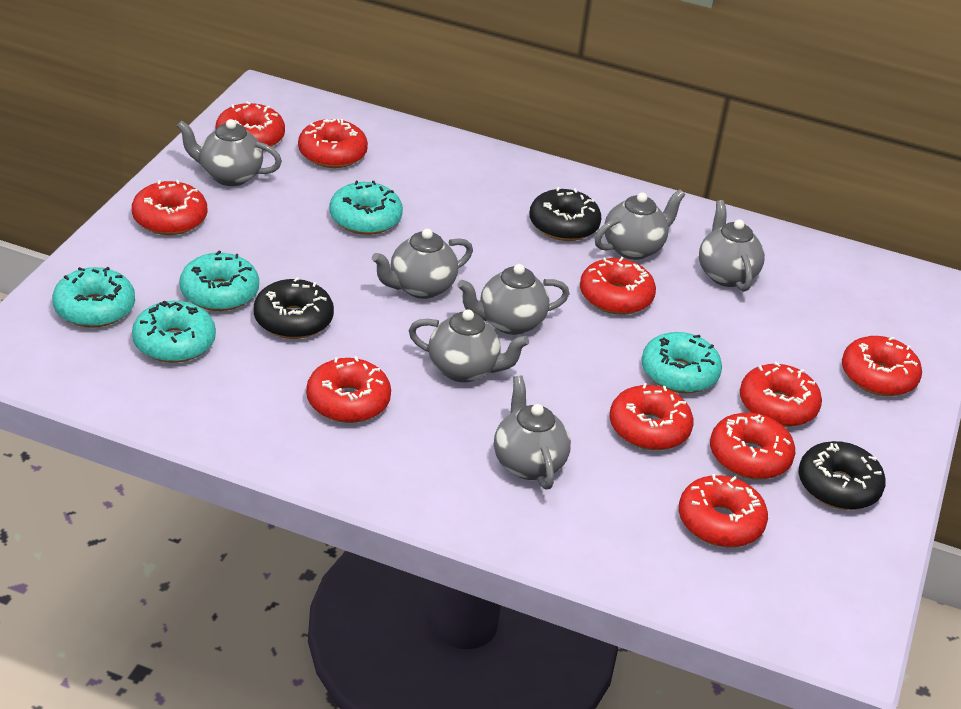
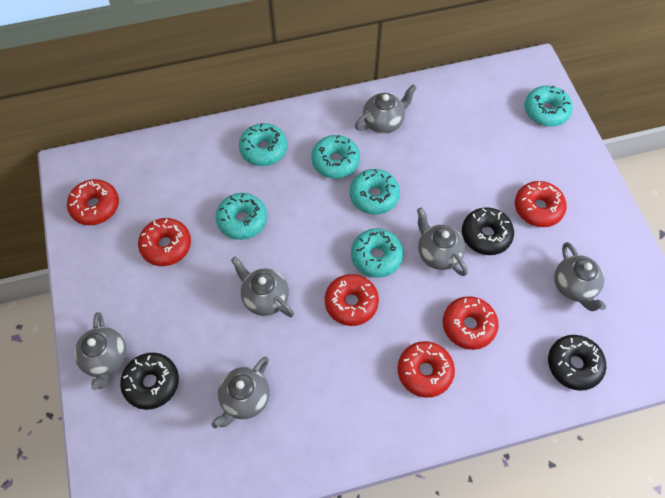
grey teapot: 7 -> 6
red donut: 10 -> 6
turquoise donut: 5 -> 6

